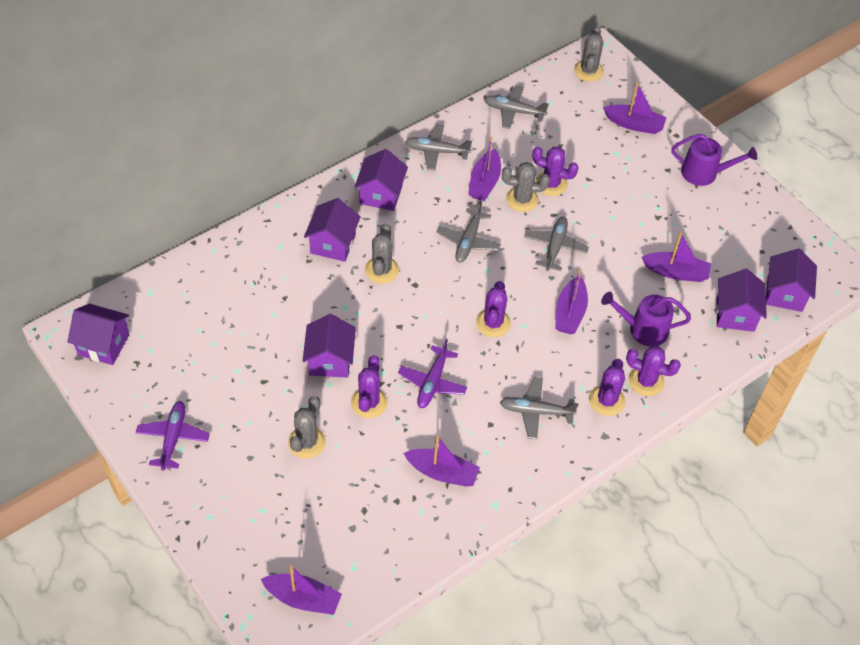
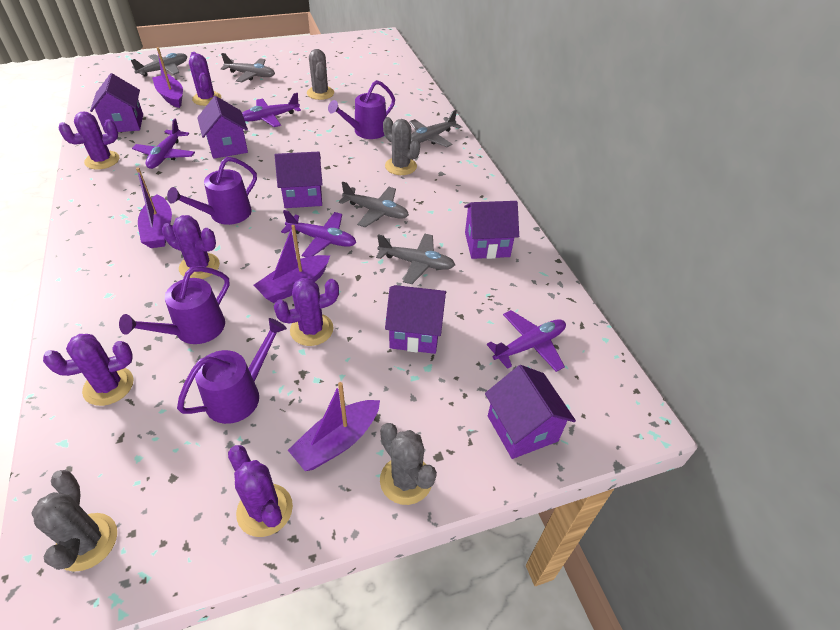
purple boat: 6 -> 4
purple cactus: 5 -> 6
purple plane: 2 -> 4
purple watering can: 2 -> 4

